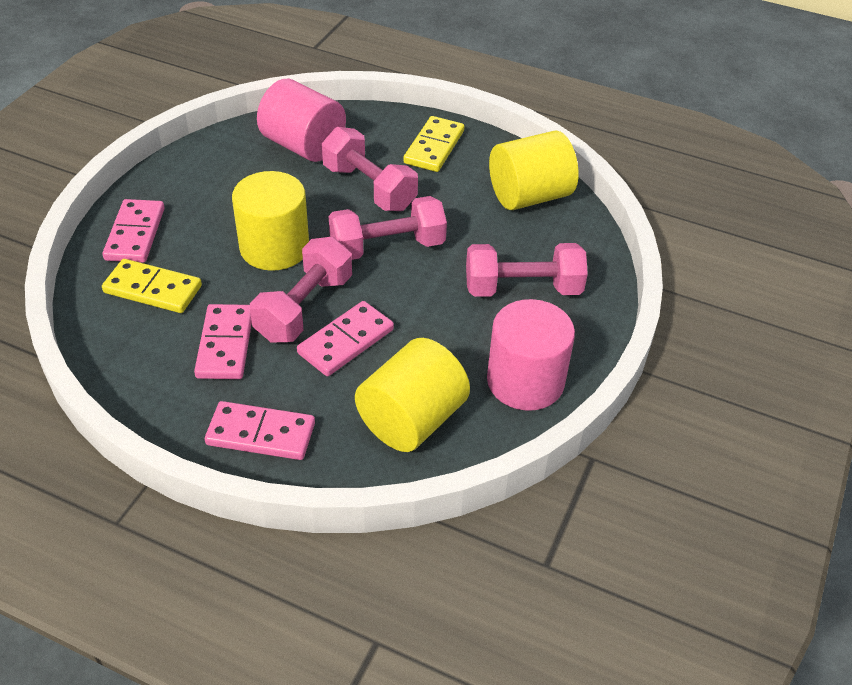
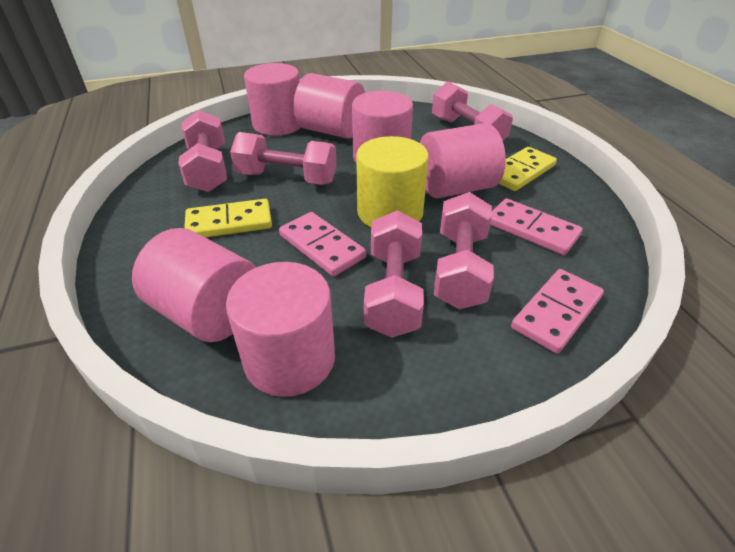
pink cylinder: 2 -> 6
pink domino: 4 -> 3
pink dumbbell: 4 -> 5
yellow cylinder: 3 -> 1

